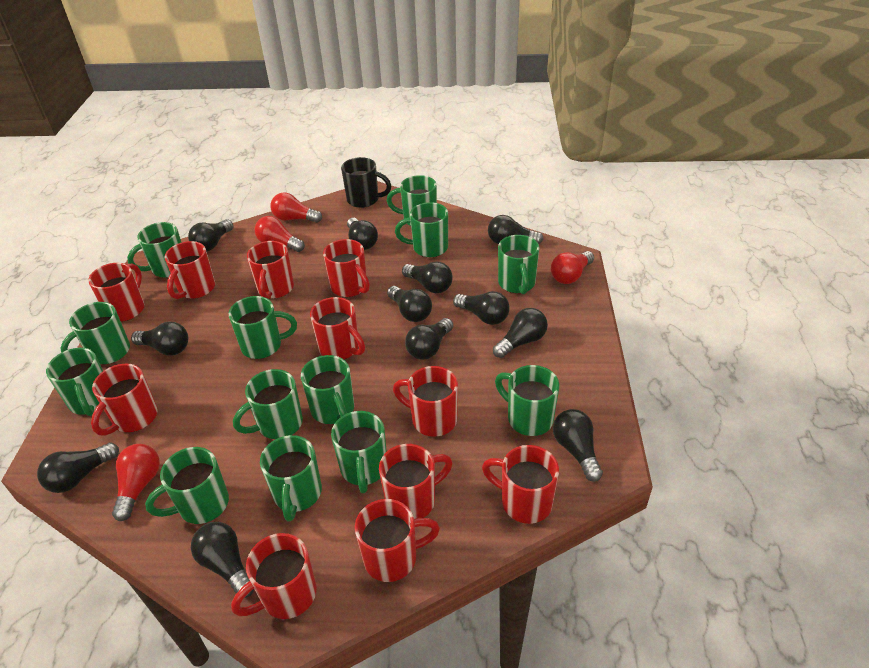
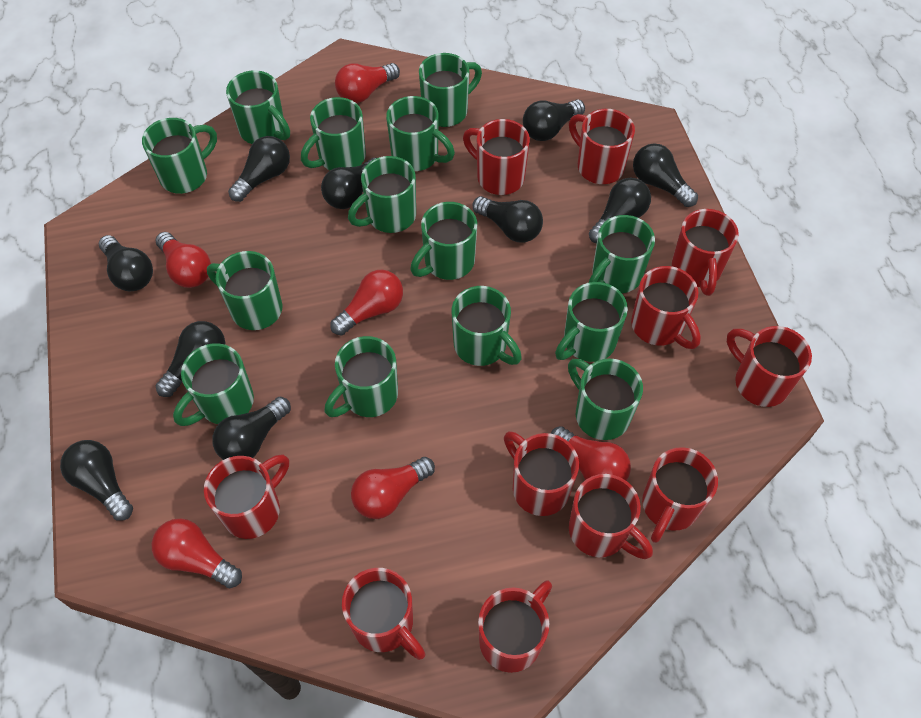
black light bulb: 12 -> 10
black mug: 1 -> 0
green mug: 13 -> 14
red light bulb: 4 -> 6

